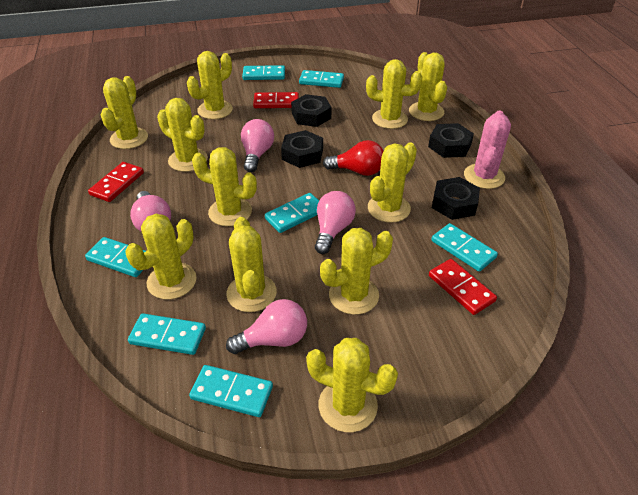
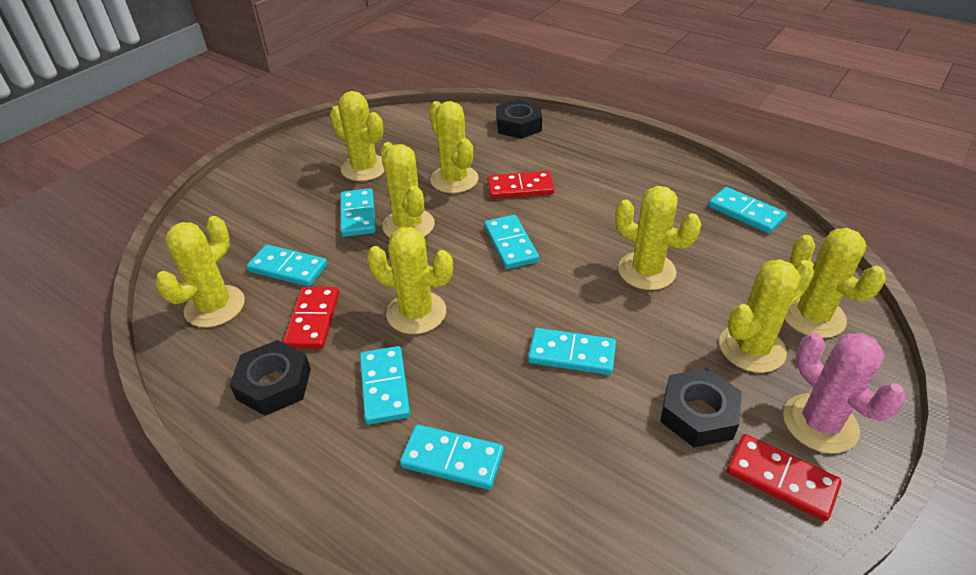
black nut: 4 -> 3
pink light bulb: 4 -> 0
red light bulb: 1 -> 0
yellow cactus: 11 -> 8

